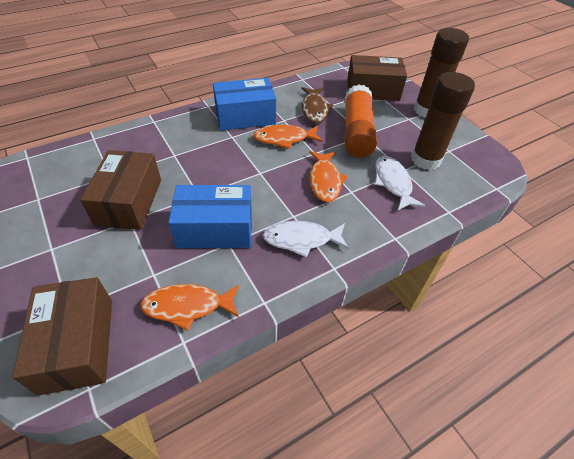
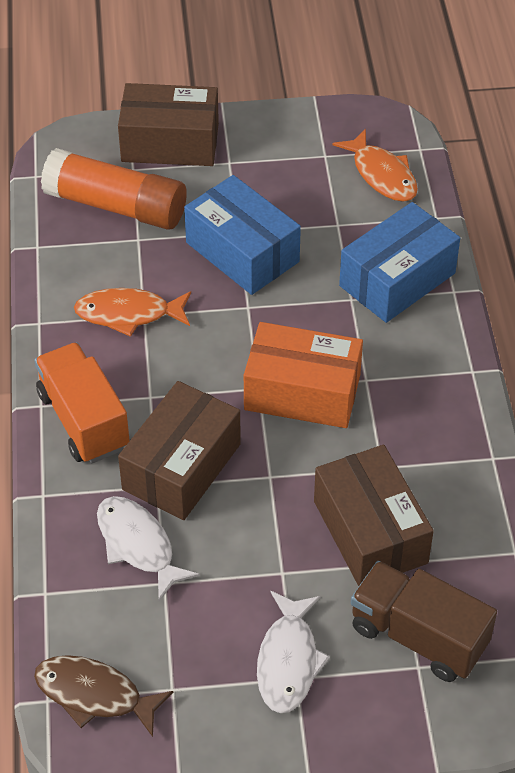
brown glue stick: 2 -> 0
brown truck: 0 -> 1
orange box: 0 -> 1
orange fish: 3 -> 2
orange truck: 0 -> 1

